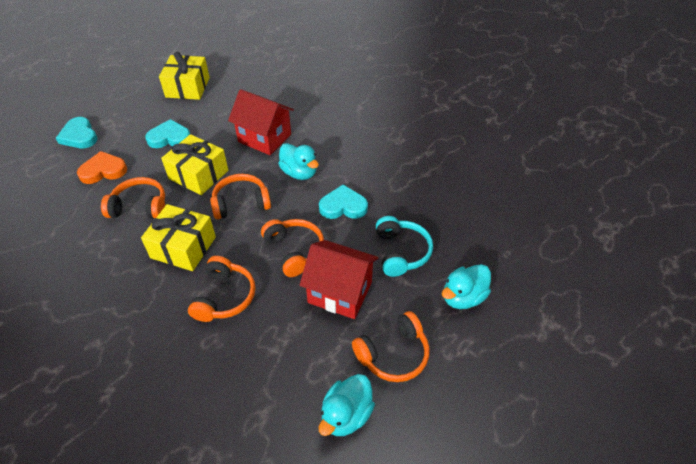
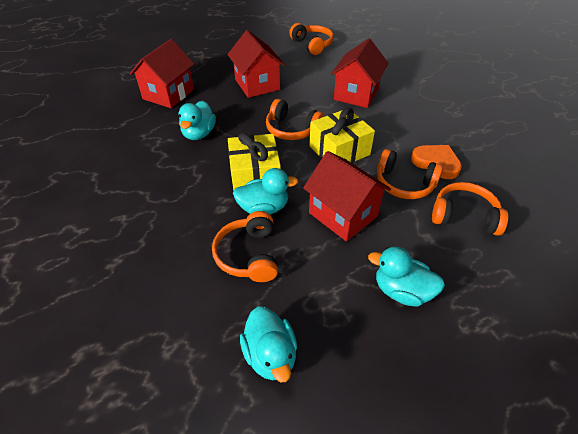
red house: 2 -> 4
turquoise duck: 3 -> 4
turquoise headphones: 1 -> 0
turquoise heart: 3 -> 0
yellow gift: 3 -> 2

